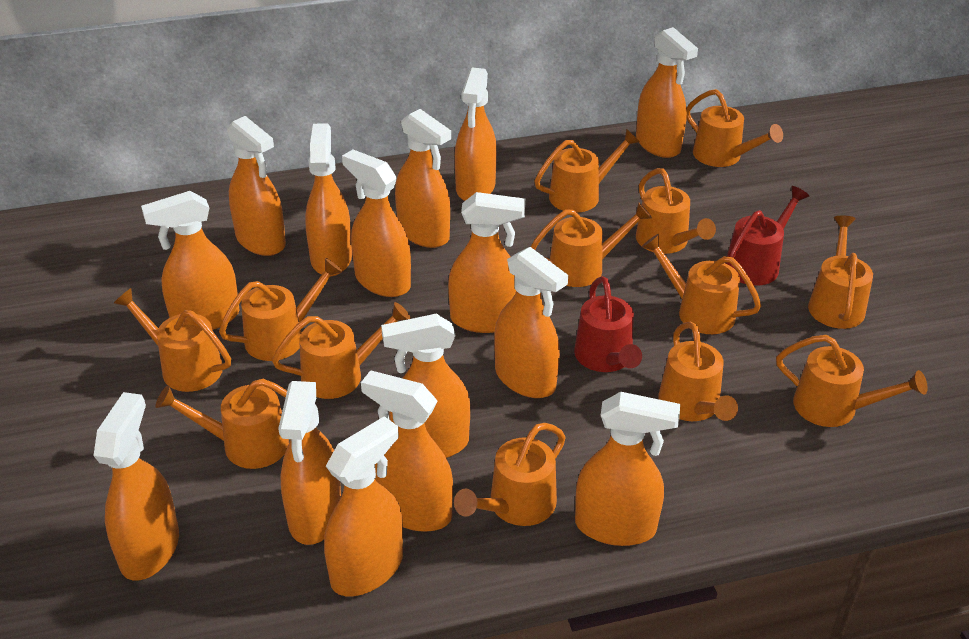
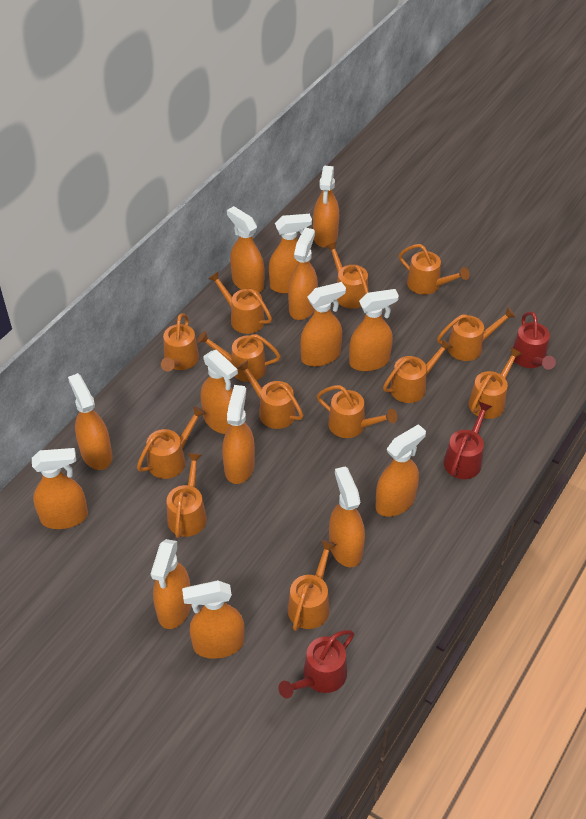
orange spray bottle: 15 -> 14
red watering can: 2 -> 3

